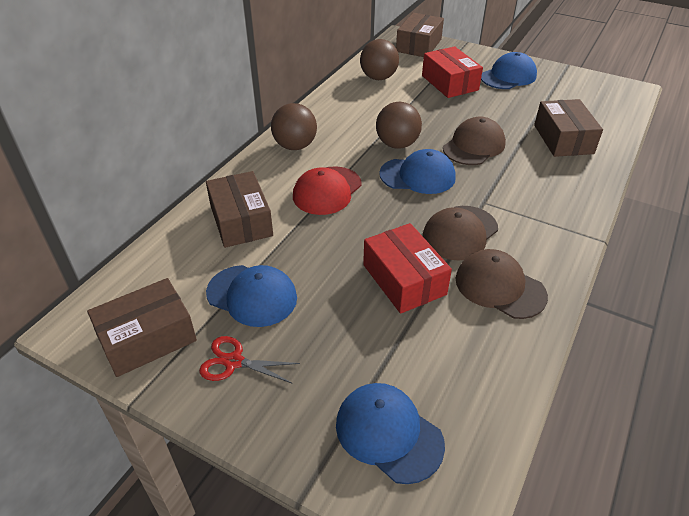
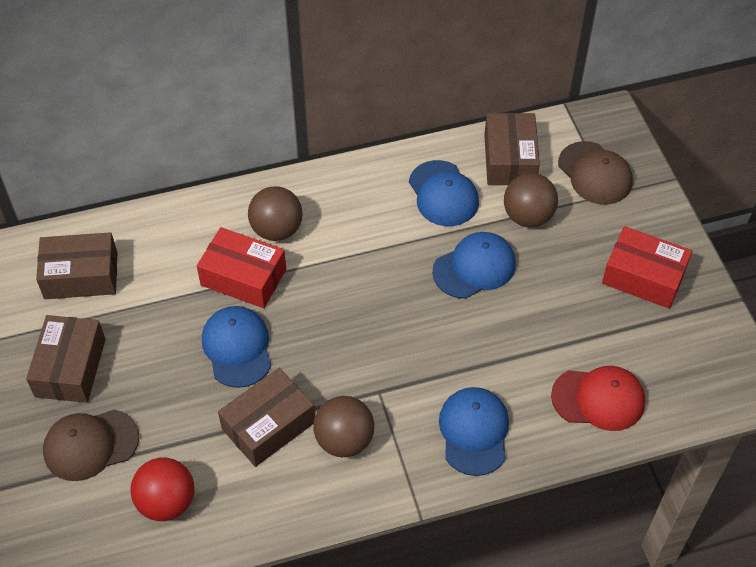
brown cap: 3 -> 2
red ball: 0 -> 1
red scissors: 1 -> 0

